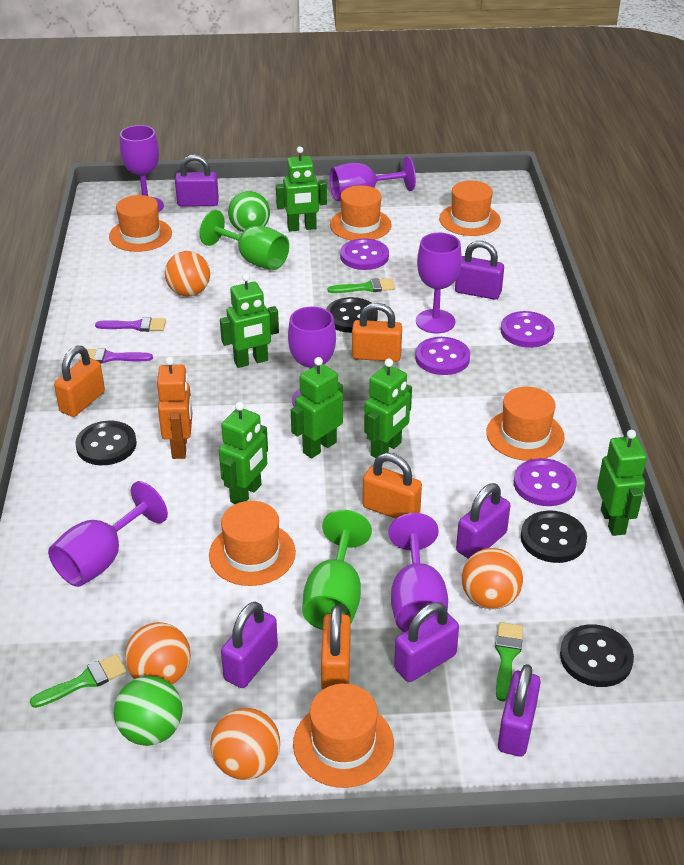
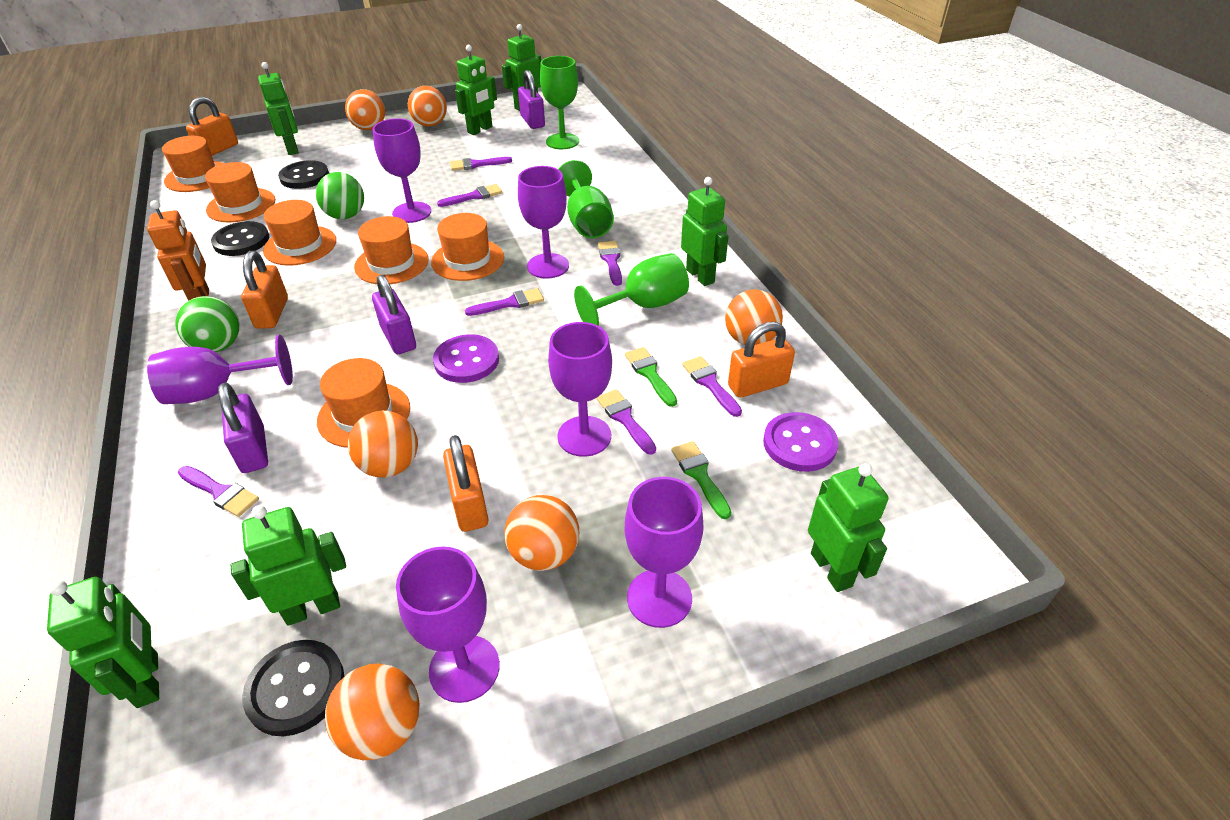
black button: 4 -> 3
green brush: 3 -> 2
green goblet: 2 -> 3
green robot: 6 -> 7
orange ball: 4 -> 6
purple brush: 2 -> 7
purple button: 4 -> 2
purple padlock: 6 -> 3

